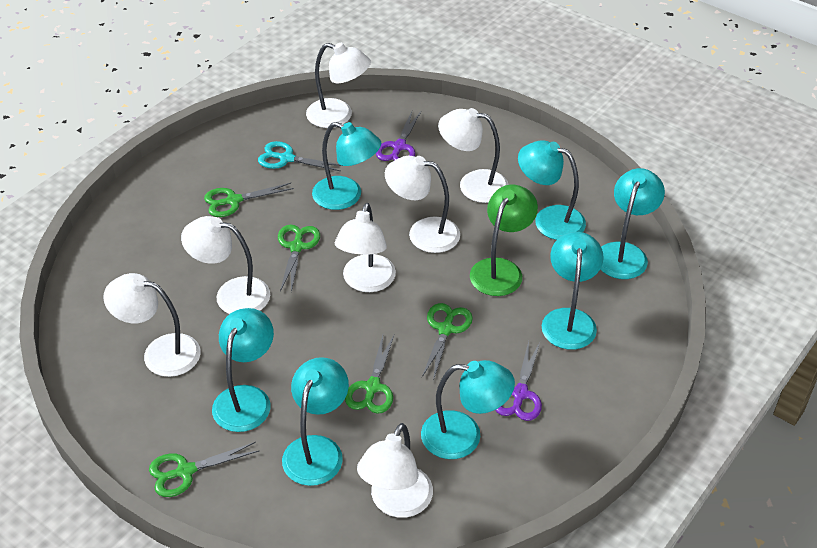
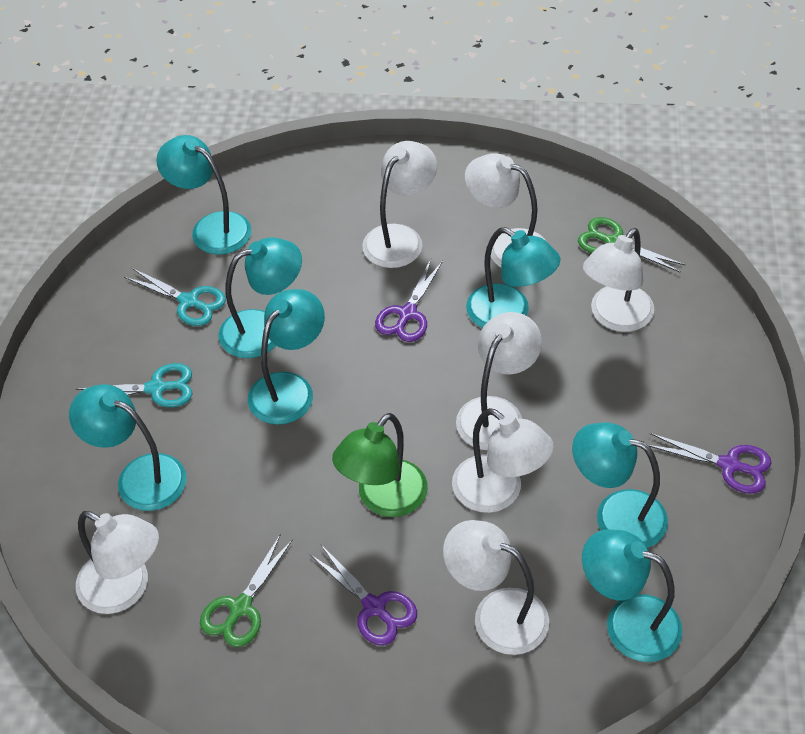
green scissors: 5 -> 2
purple scissors: 2 -> 3
turquoise scissors: 1 -> 2

